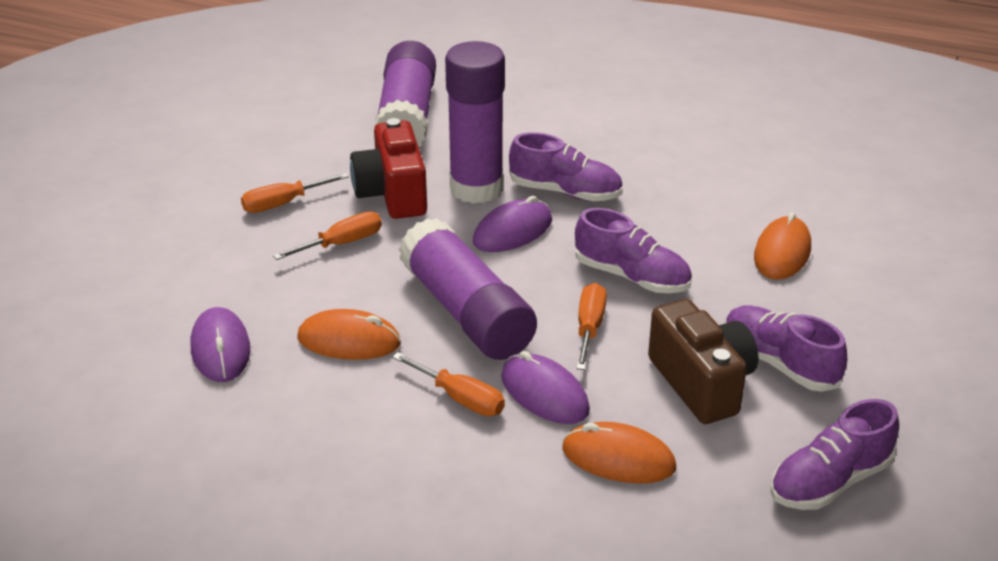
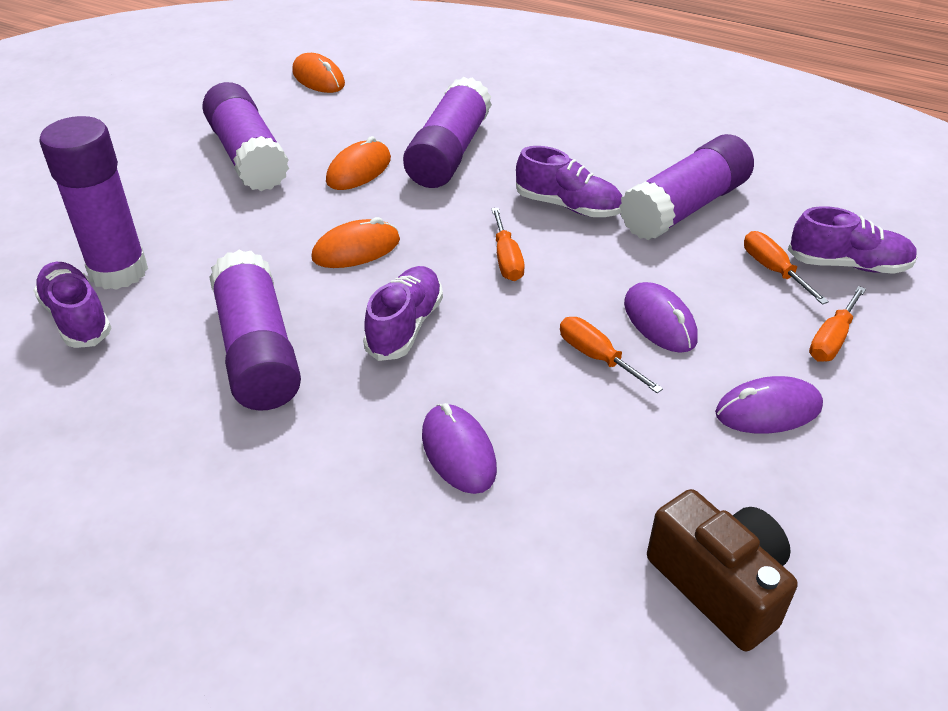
purple glue stick: 3 -> 5
red camera: 1 -> 0

